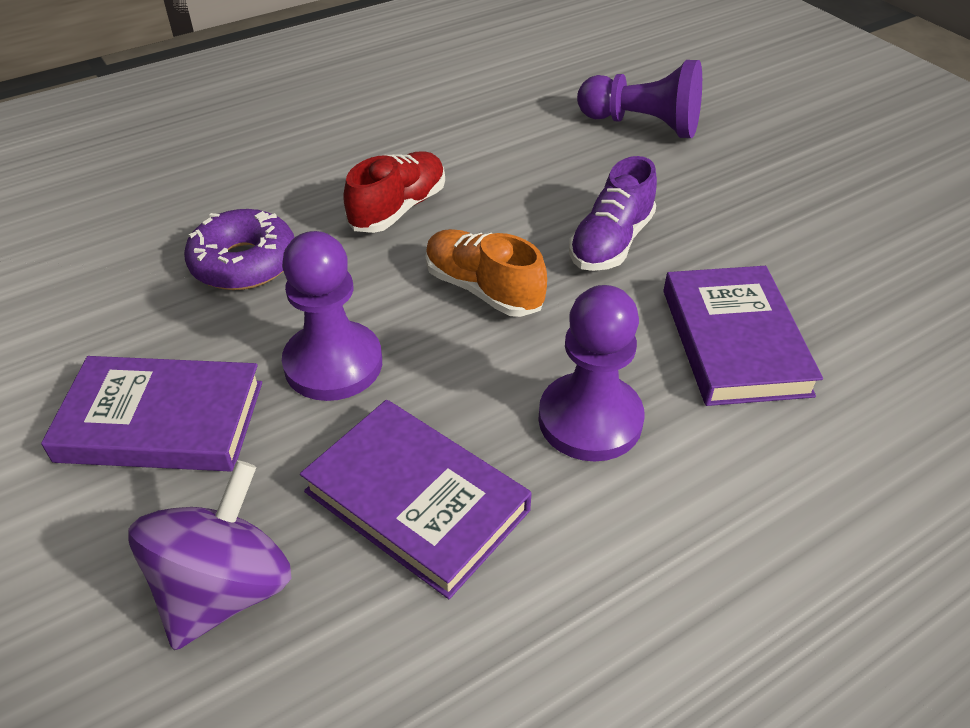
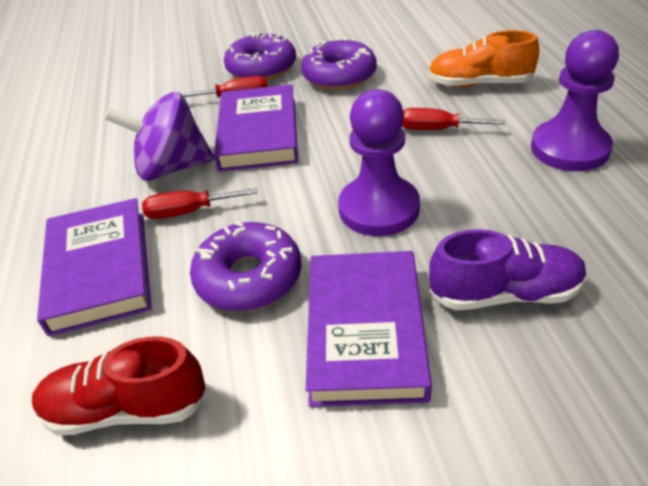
purple donut: 1 -> 3
purple pawn: 3 -> 2
red screwdriver: 0 -> 3

